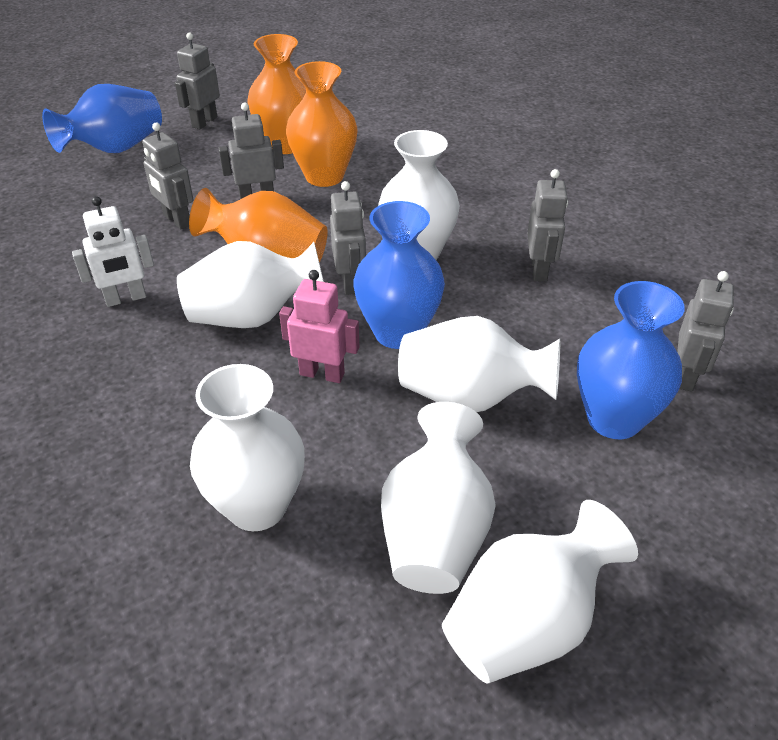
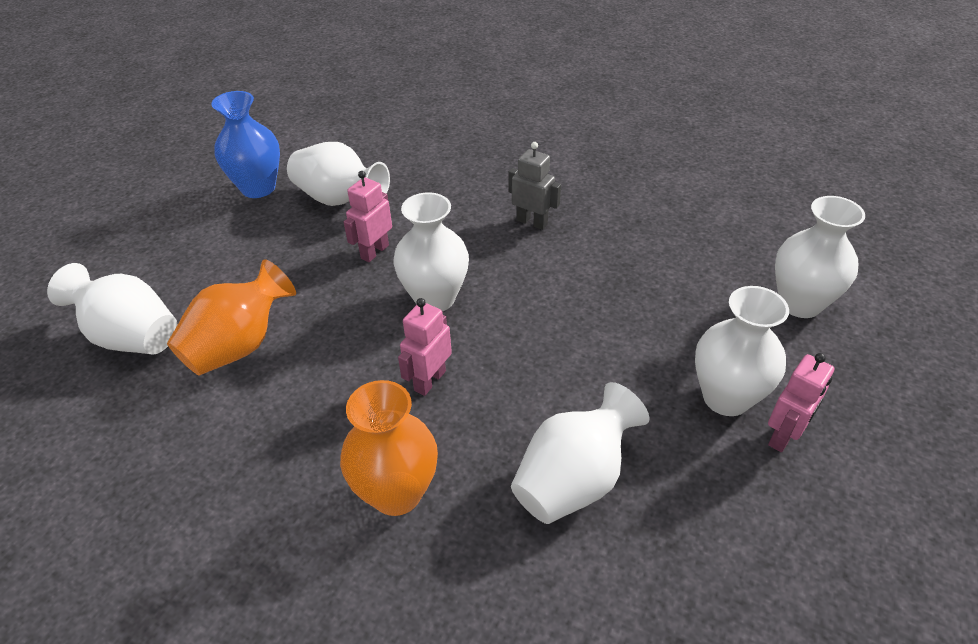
blue vase: 3 -> 1
grey robot: 6 -> 1
orange vase: 3 -> 2
pink robot: 1 -> 3
white robot: 1 -> 0

